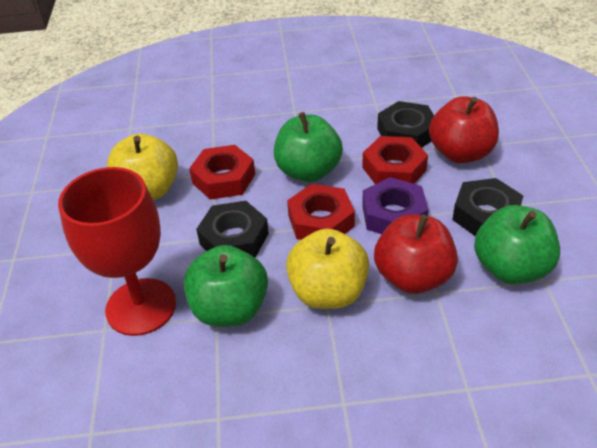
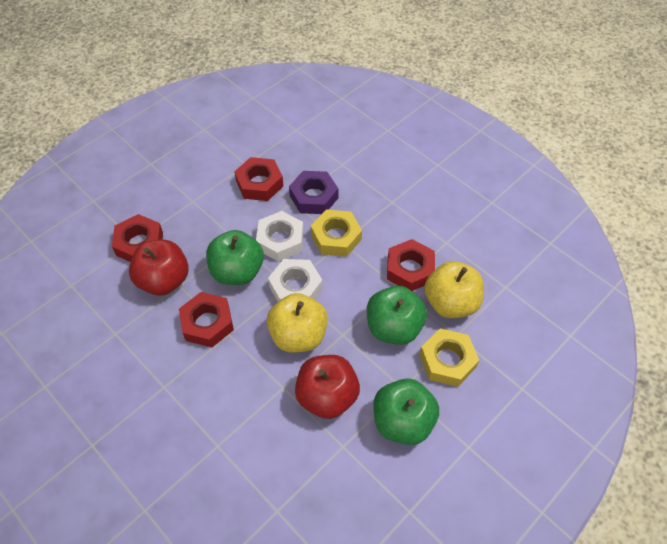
black nut: 3 -> 0
red goblet: 1 -> 0
red nut: 3 -> 4
white nut: 0 -> 2
yellow nut: 0 -> 2

